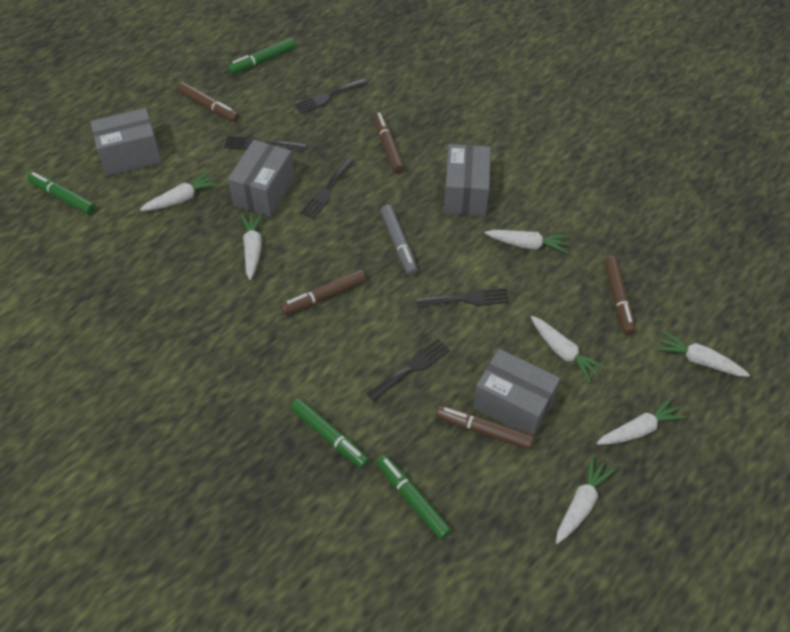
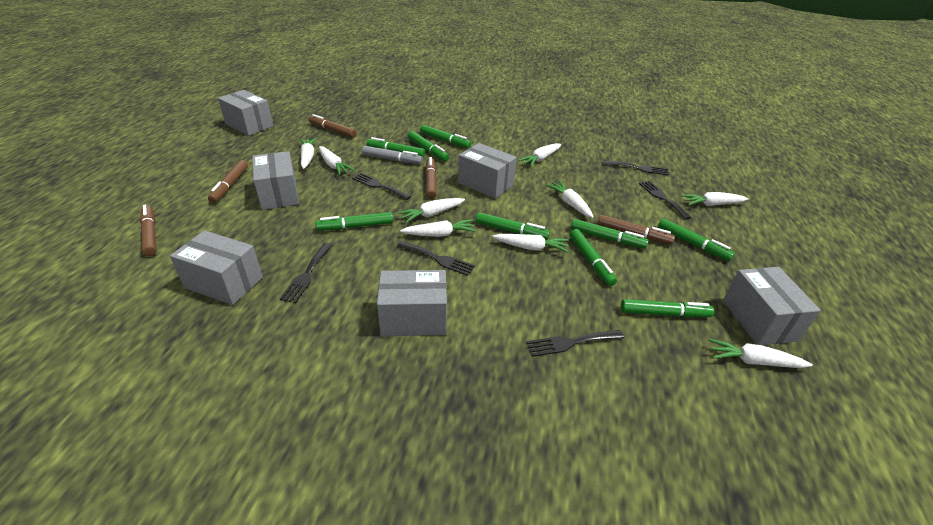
black fork: 5 -> 6
green marker: 4 -> 9
grey box: 4 -> 6
white carrot: 7 -> 9

